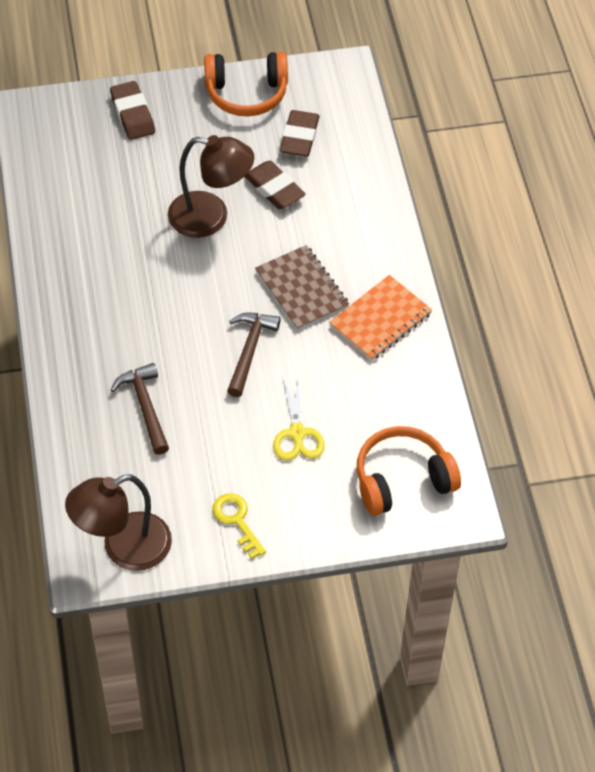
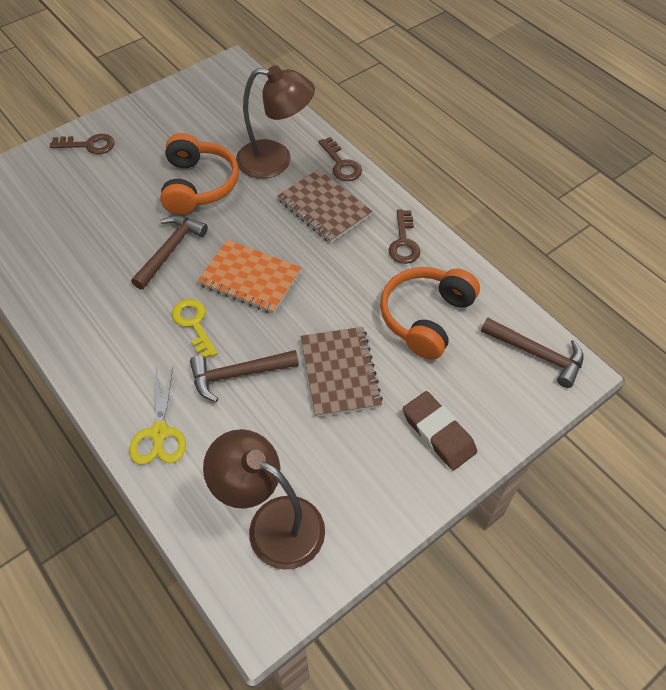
brown eraser: 3 -> 1
brown hammer: 2 -> 3
brown key: 0 -> 3
brown notebook: 1 -> 2

